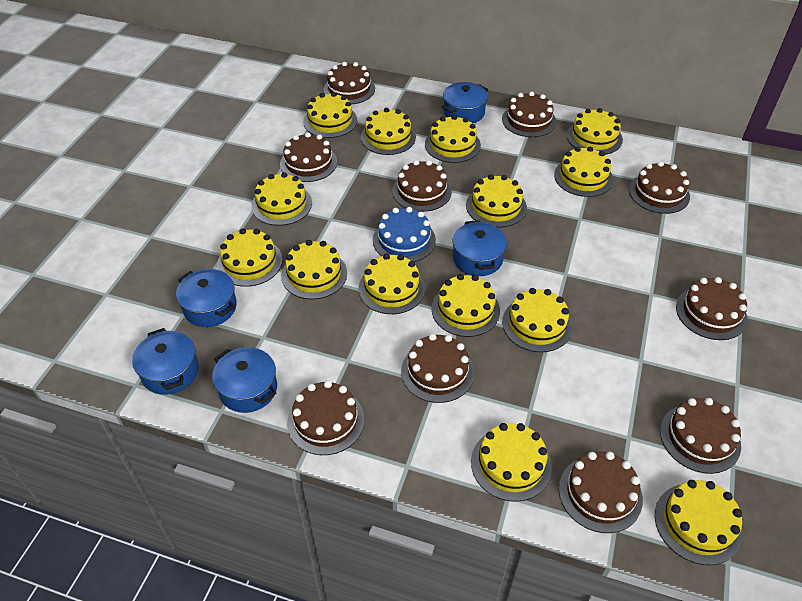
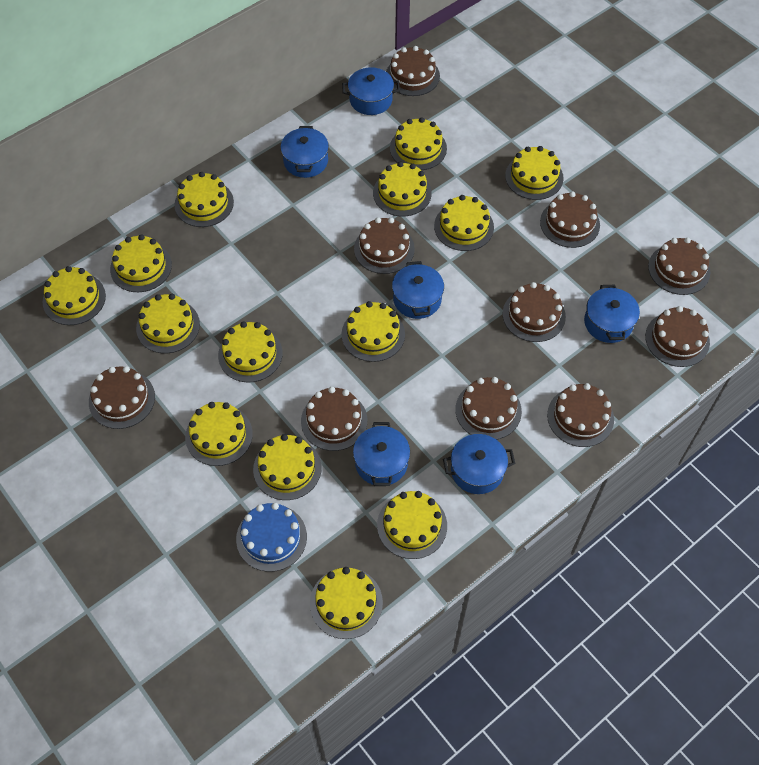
blue pot: 5 -> 6

